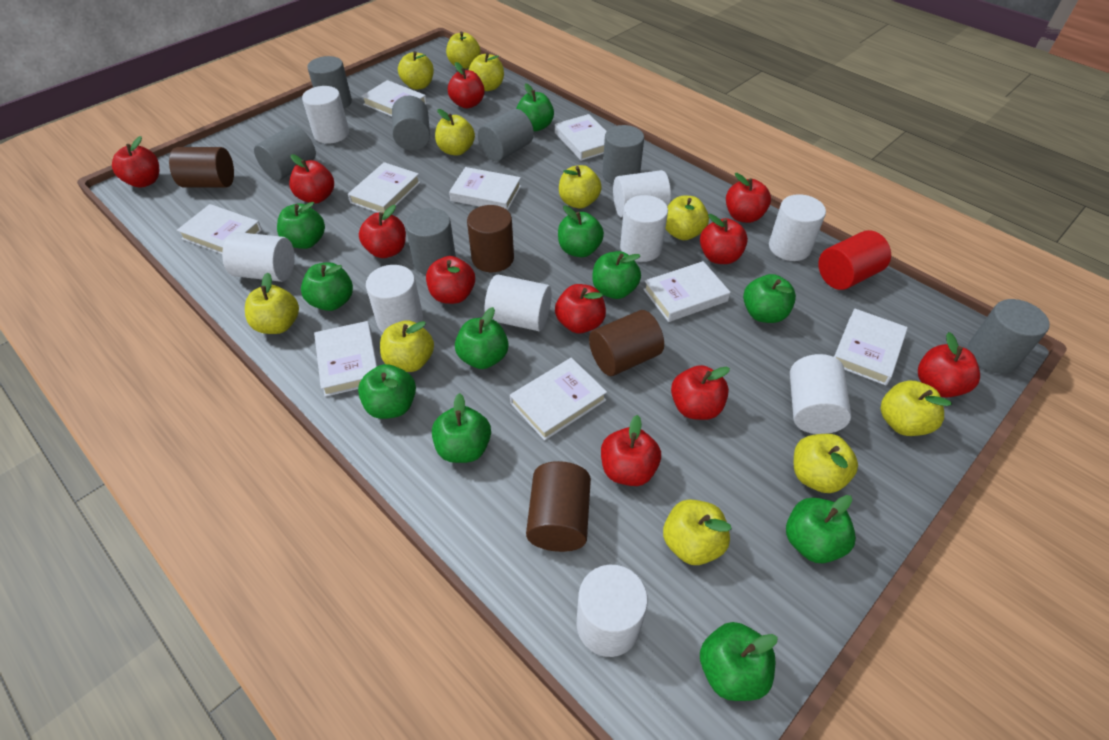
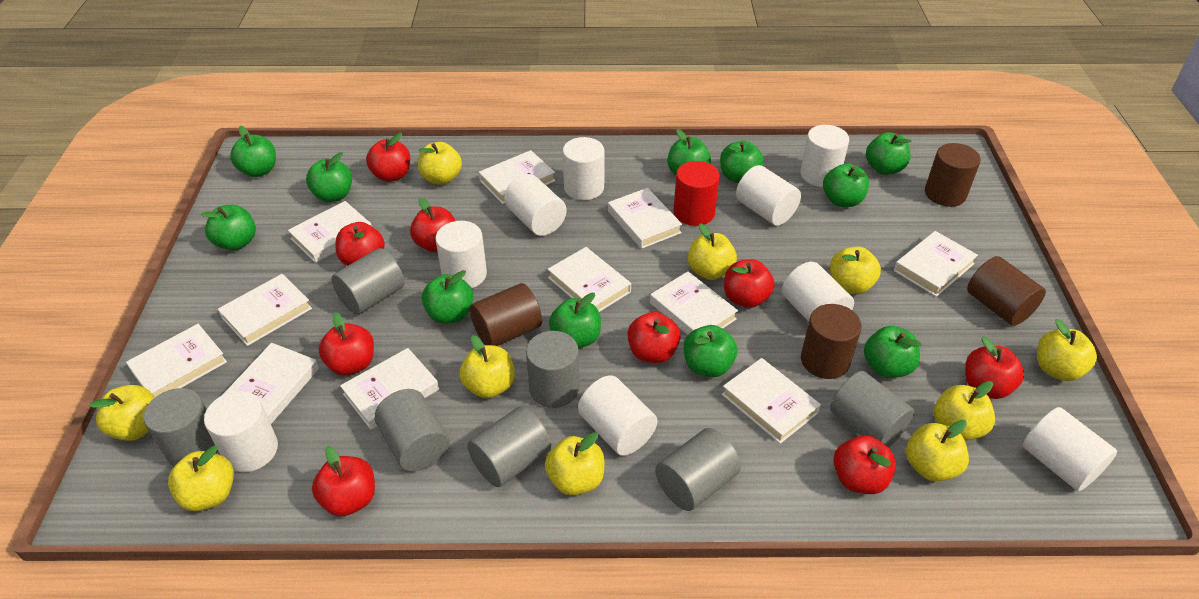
red apple: 11 -> 9
white book: 9 -> 11
yellow apple: 11 -> 10

